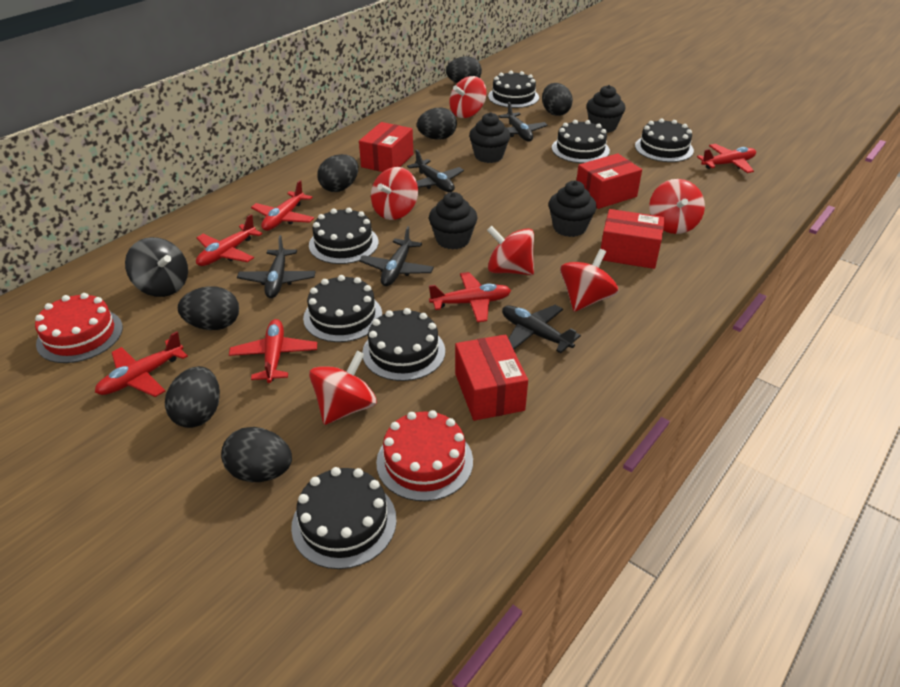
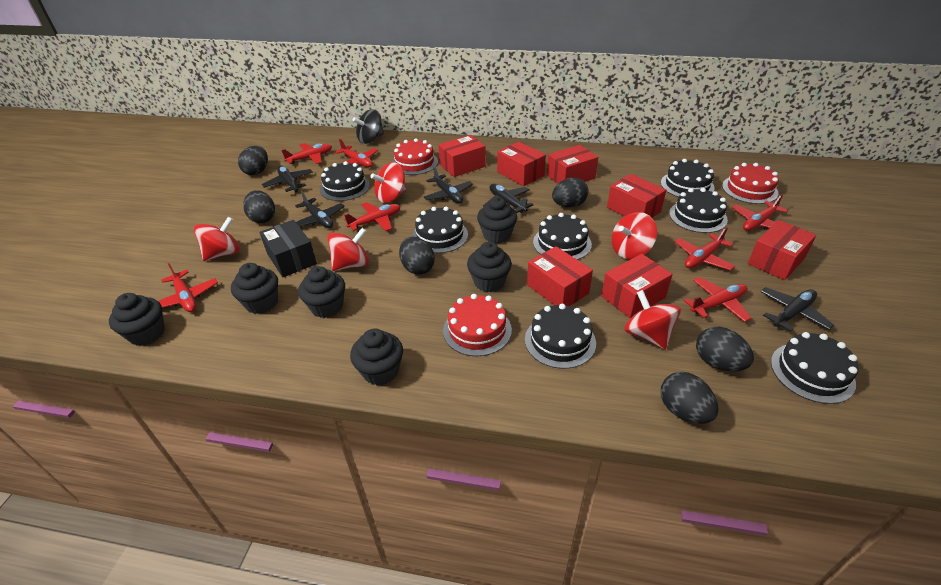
black box: 0 -> 1
black cupcake: 4 -> 6
black egg: 7 -> 6
red box: 4 -> 7
red cake: 2 -> 3
red plane: 6 -> 7
red spinning top: 6 -> 5

